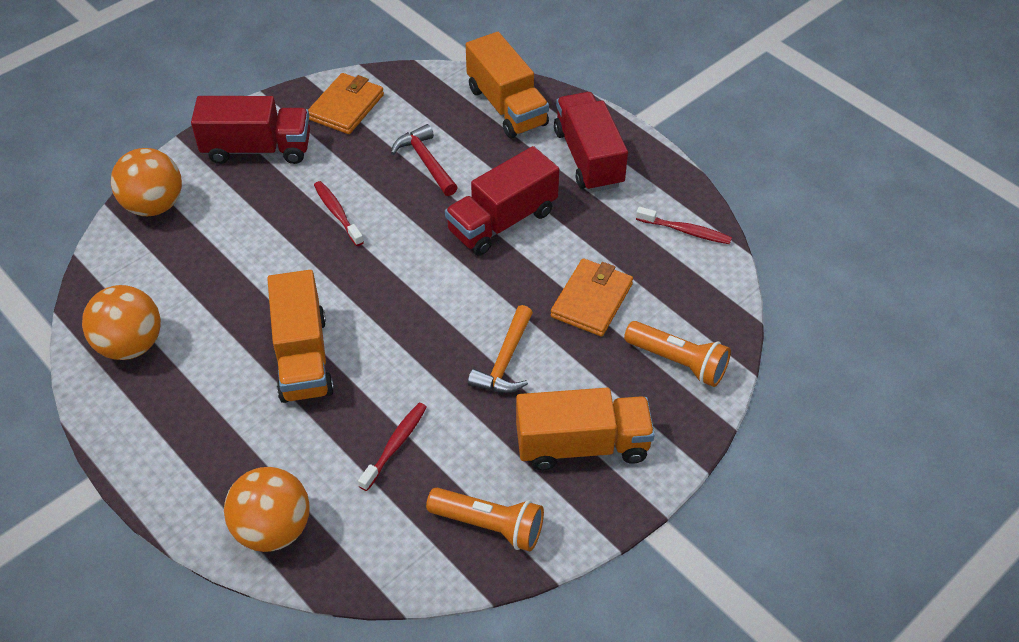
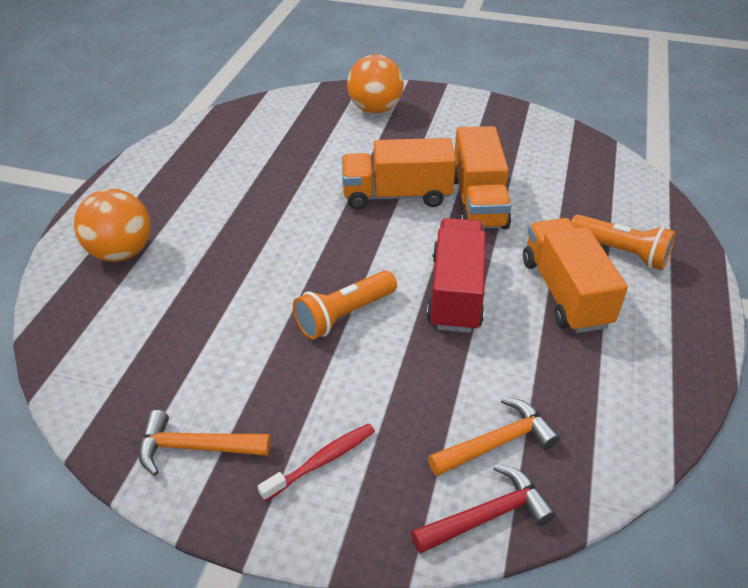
orange ball: 3 -> 2
orange hammer: 1 -> 2
orange wallet: 2 -> 0
red toothbrush: 3 -> 1
red truck: 3 -> 1

